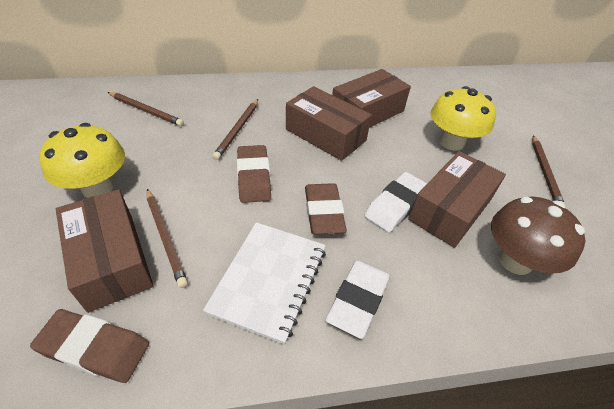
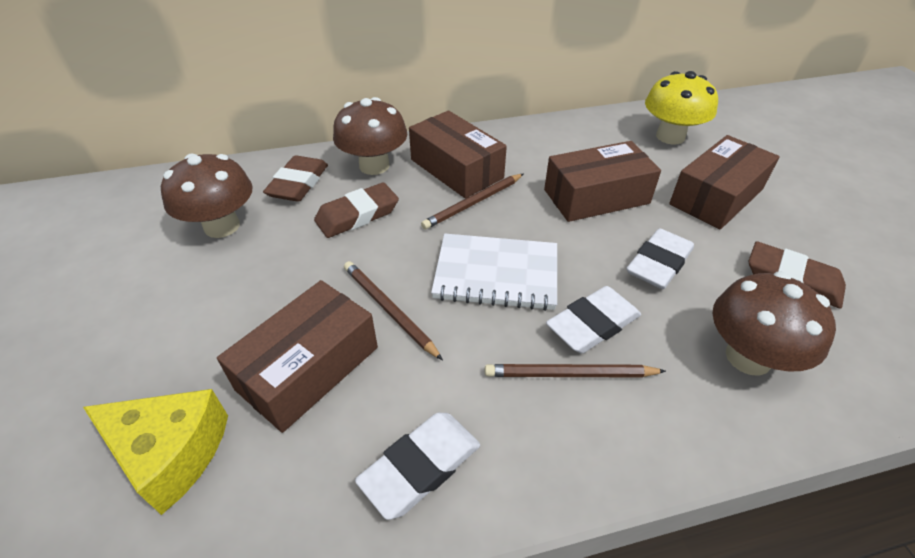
brown mushroom: 1 -> 3
brown pencil: 4 -> 3
white eraser: 2 -> 3
yellow cheese: 0 -> 1
yellow mushroom: 2 -> 1

